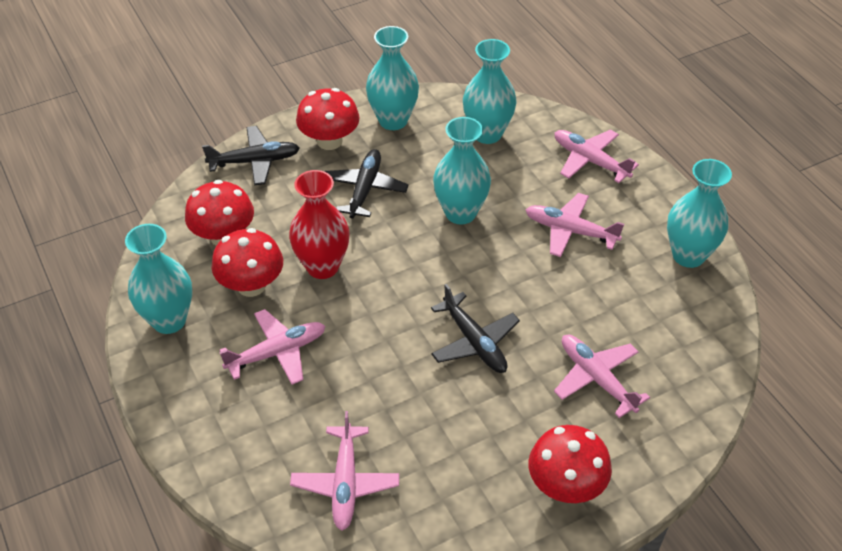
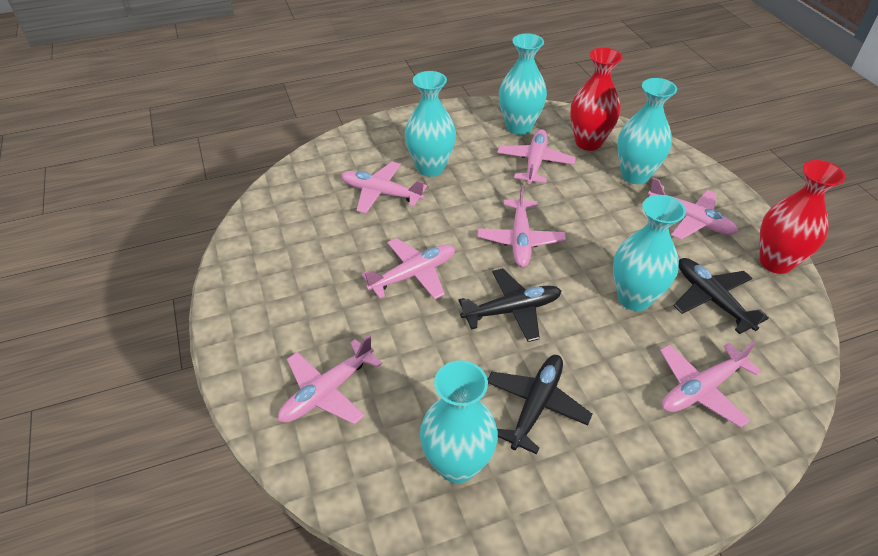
pink plane: 5 -> 7
red mushroom: 4 -> 0
red vase: 1 -> 2

